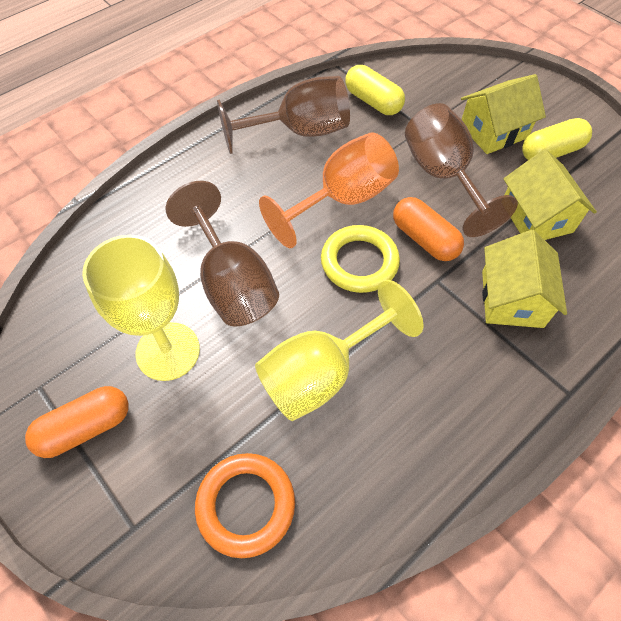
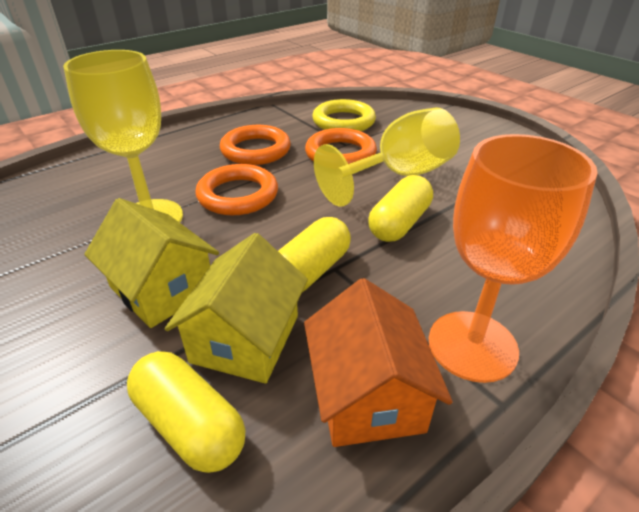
brown goblet: 3 -> 0
orange capsule: 2 -> 0
orange house: 0 -> 1
orange ring: 1 -> 3
yellow capsule: 2 -> 3
yellow house: 3 -> 2

